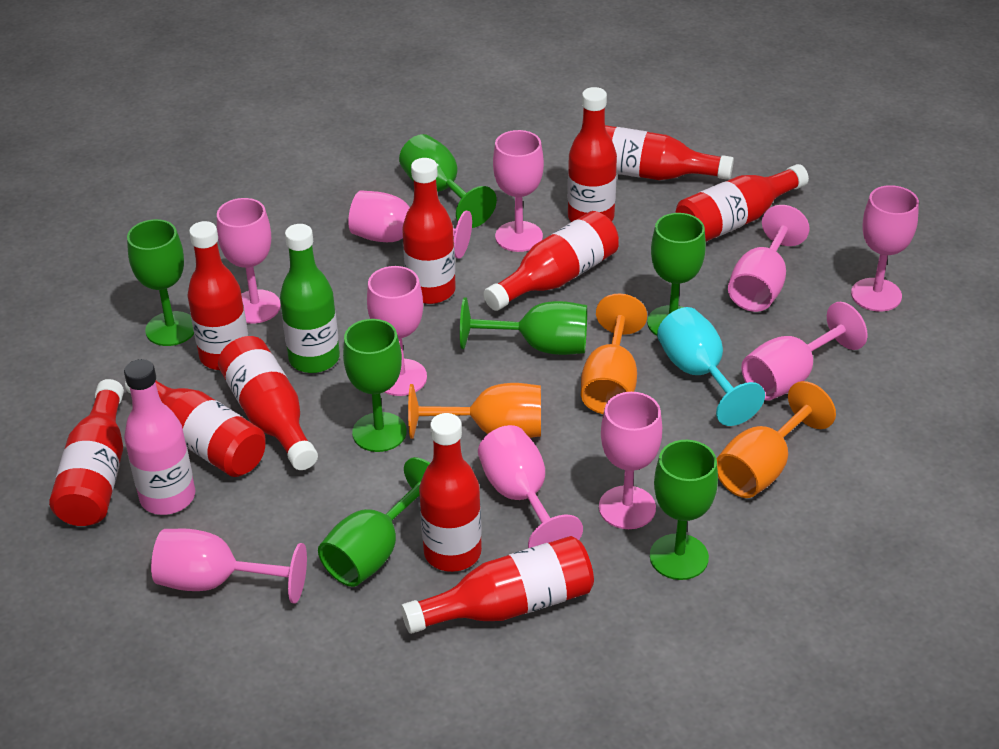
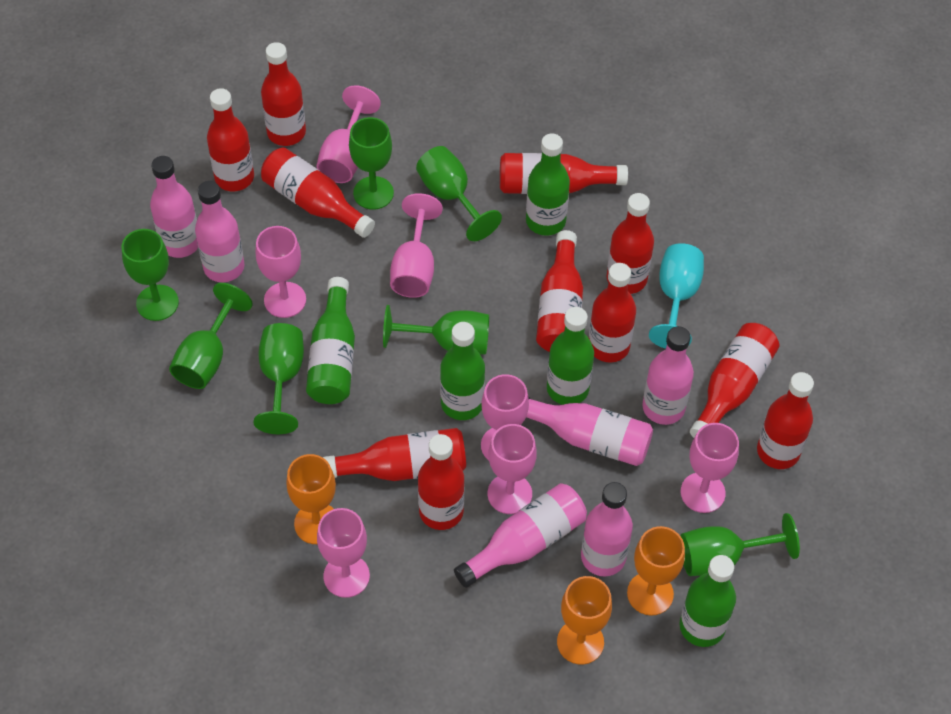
green bottle: 1 -> 5
pink bottle: 1 -> 6
pink goblet: 10 -> 7

